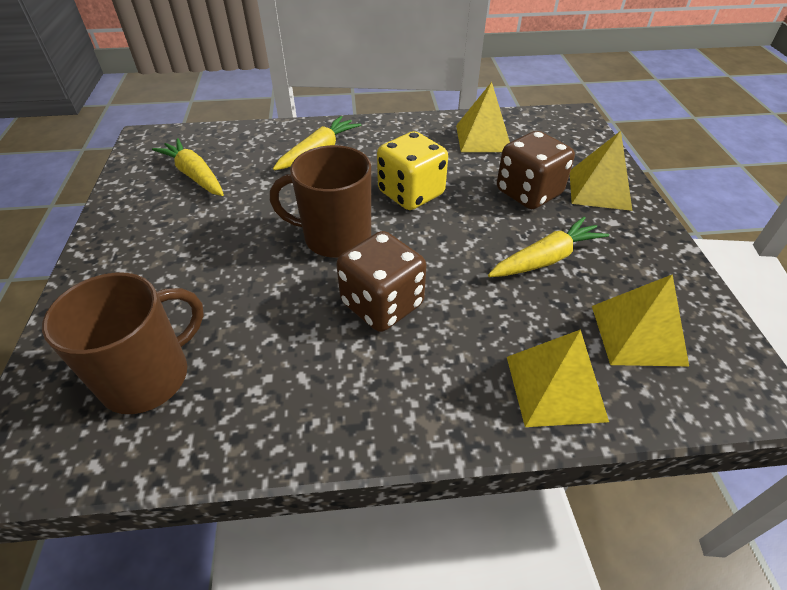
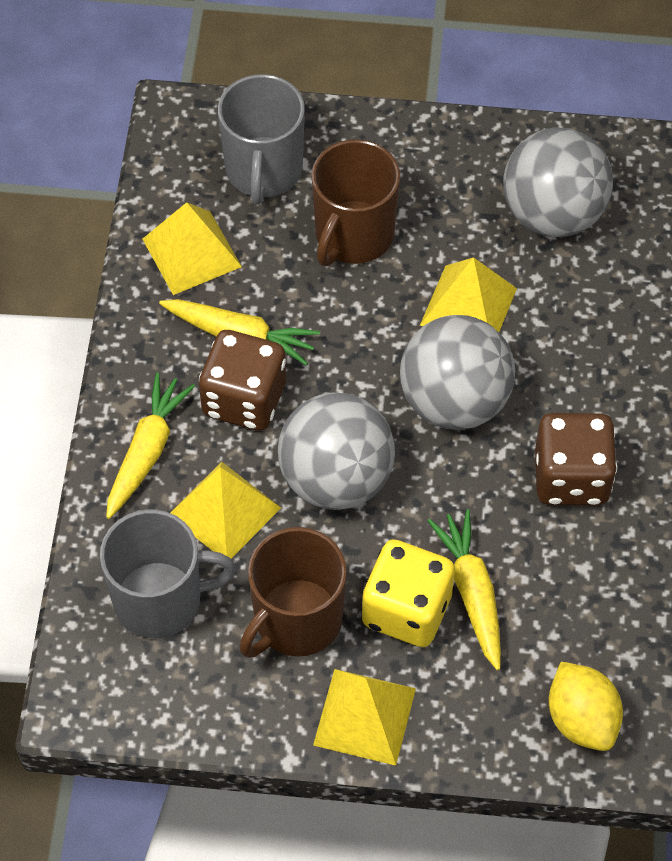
grey ball: 0 -> 3
grey mug: 0 -> 2
yellow lemon: 0 -> 1

